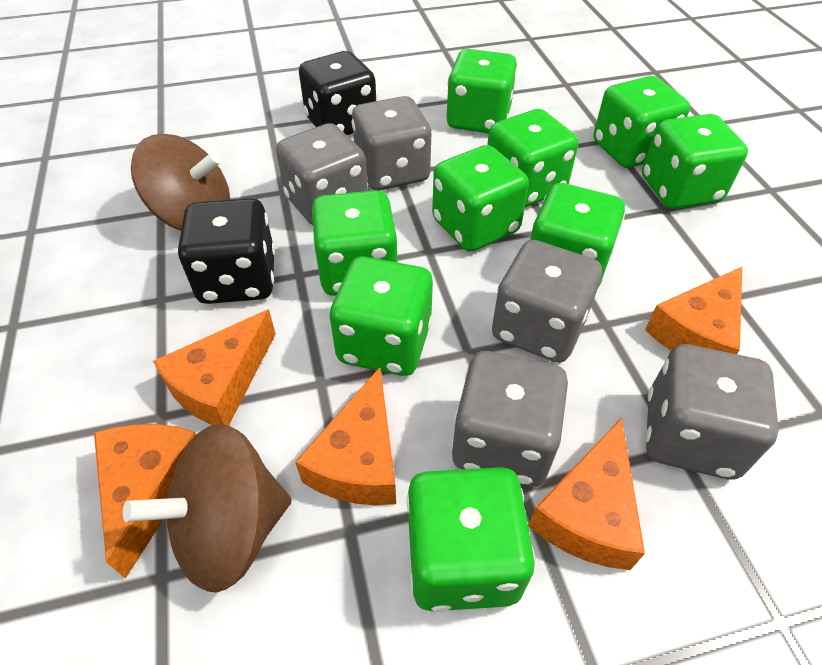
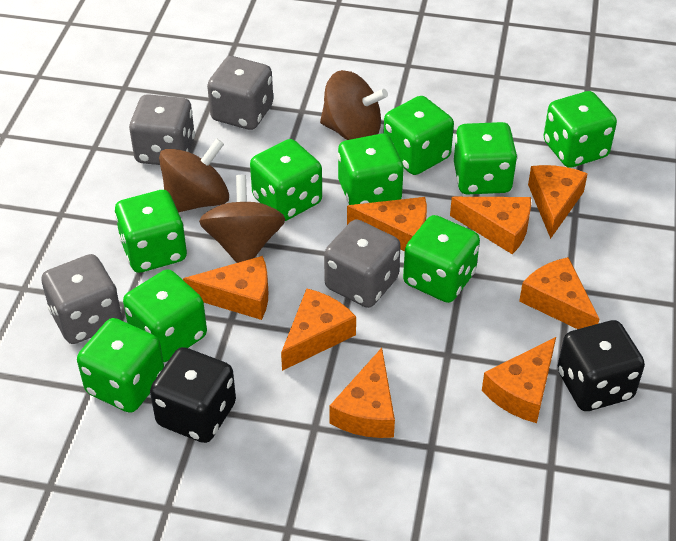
brown spinning top: 2 -> 3
grey dice: 5 -> 4
orange cheese: 5 -> 8

